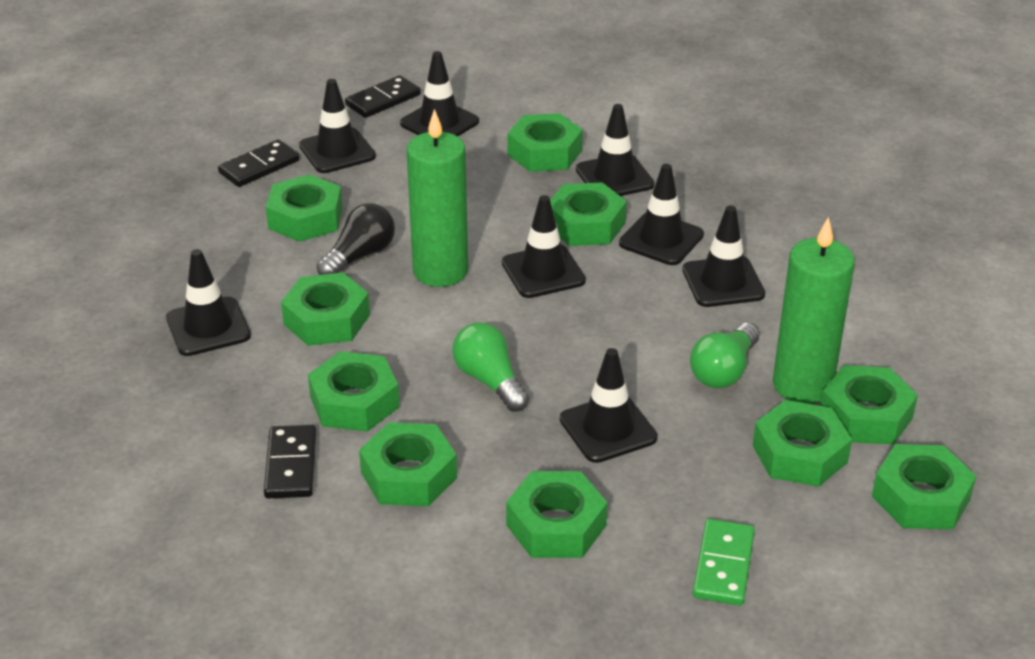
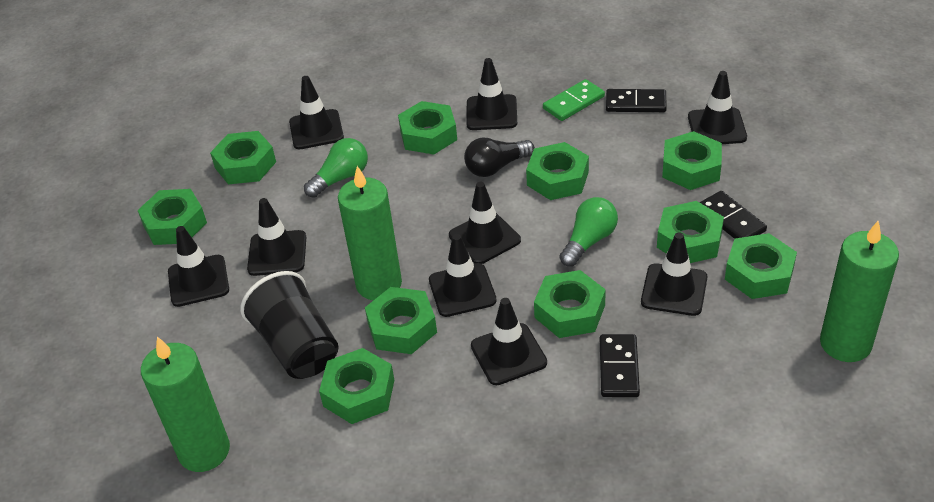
black cup: 0 -> 1
black traffic cone: 8 -> 9
green candle: 2 -> 3

